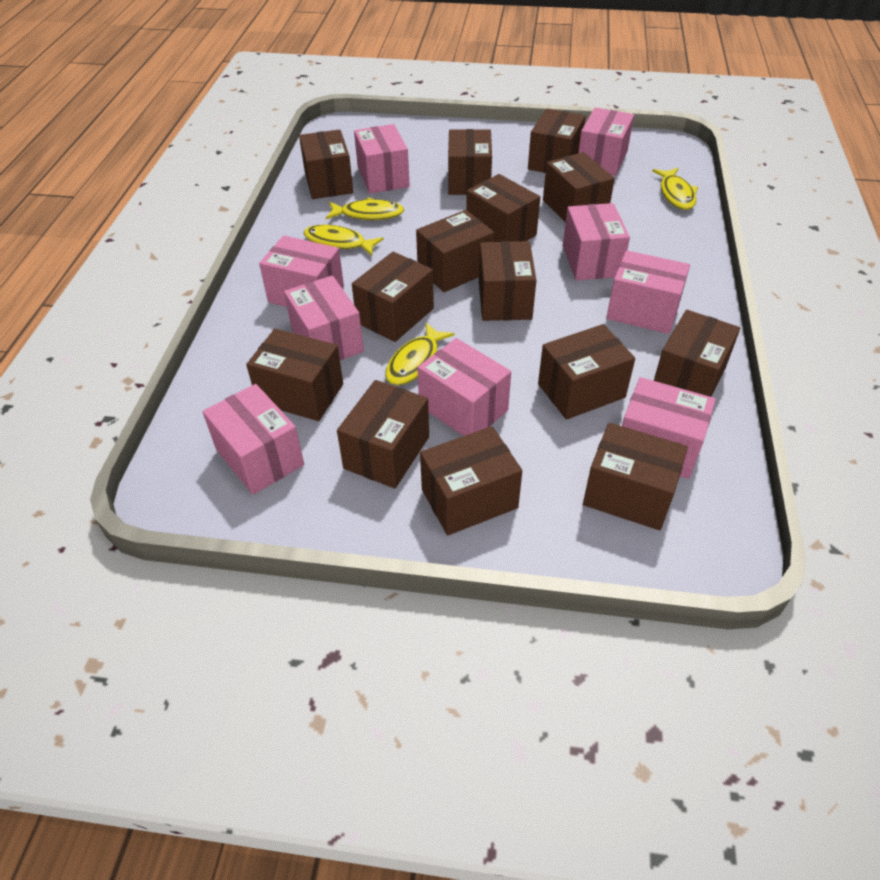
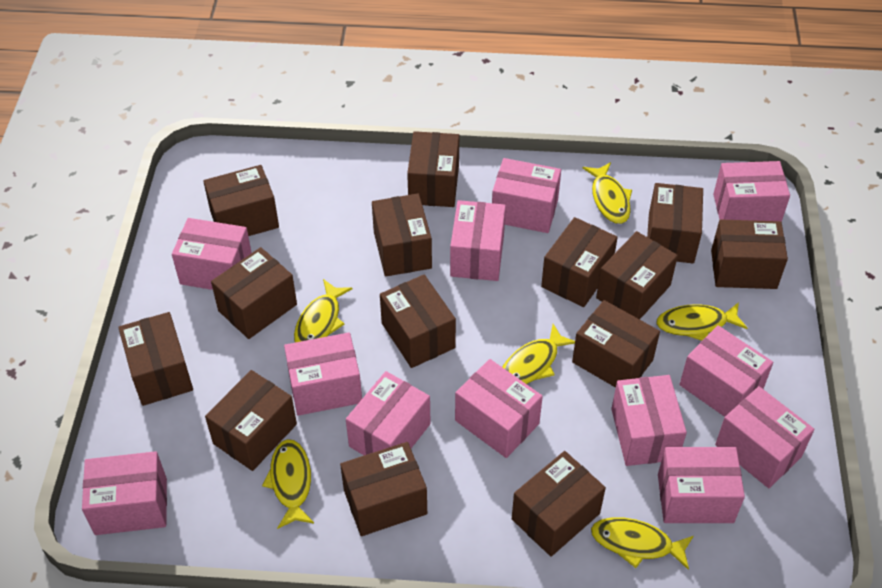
pink box: 9 -> 12
yellow fish: 4 -> 6

